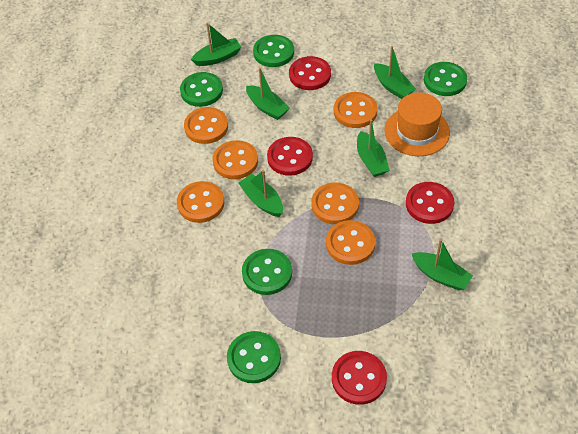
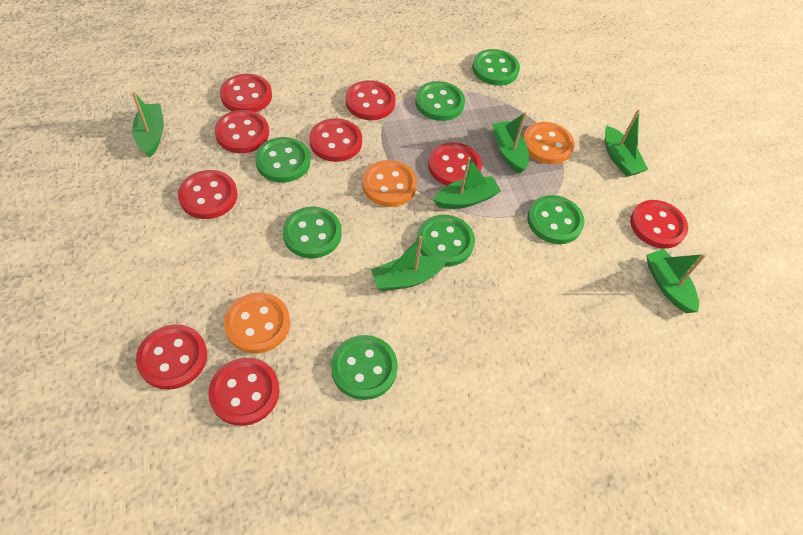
green button: 5 -> 7
orange button: 6 -> 3
orange hat: 1 -> 0
red button: 4 -> 9

